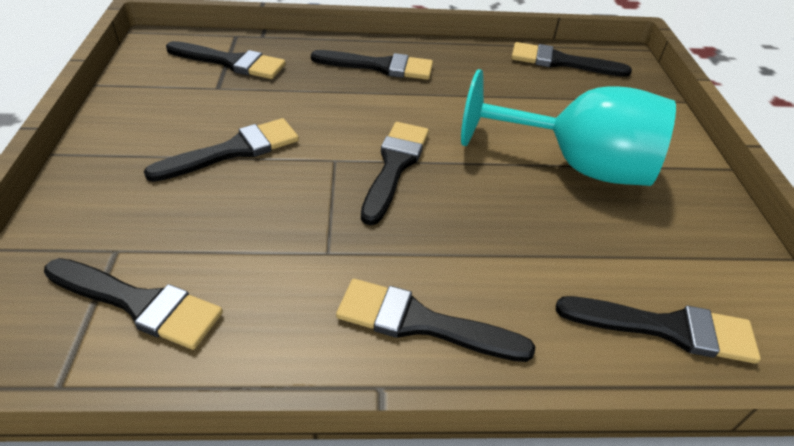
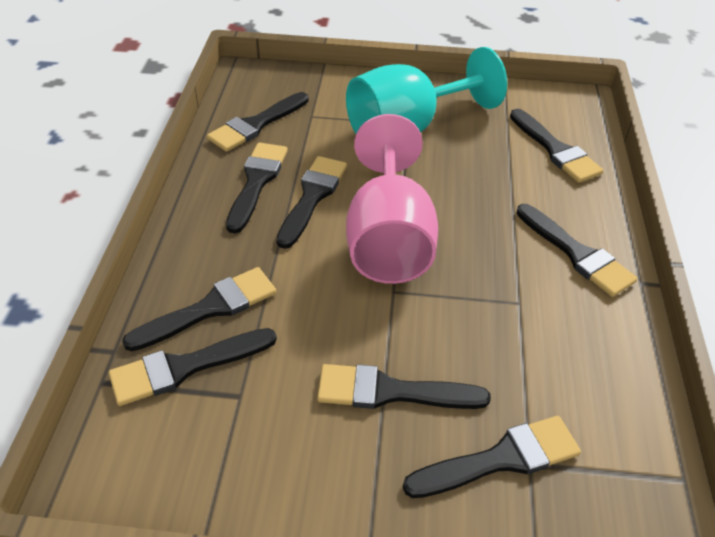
black brush: 8 -> 9
pink goblet: 0 -> 1

